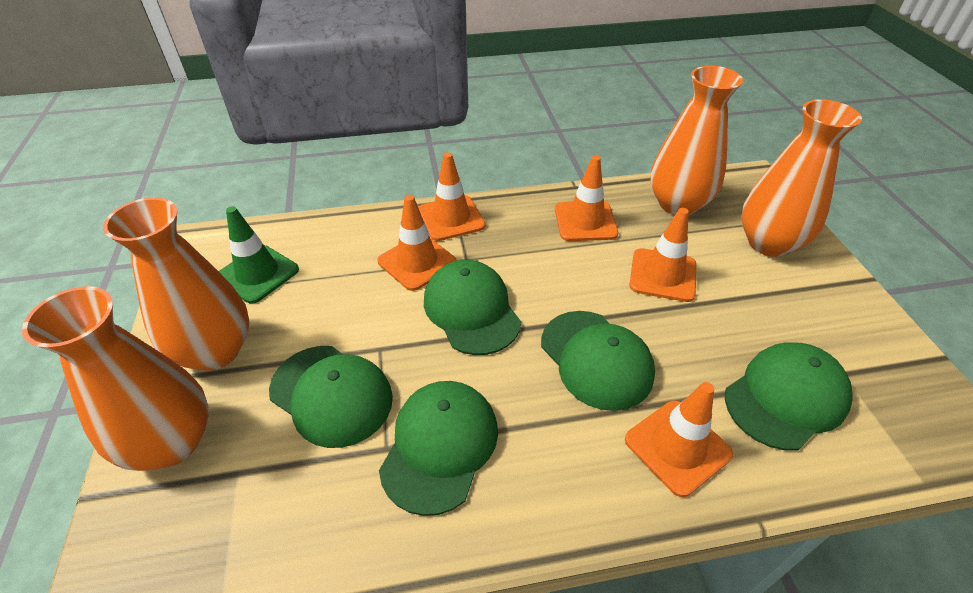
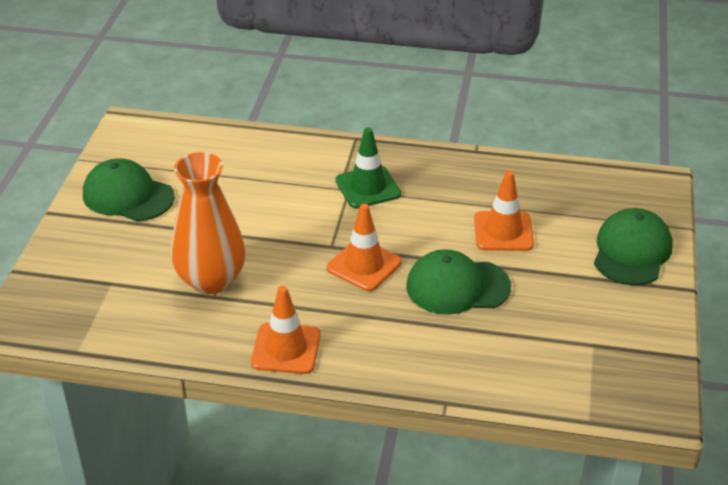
green cap: 5 -> 3
orange traffic cone: 5 -> 3
orange vase: 4 -> 1

